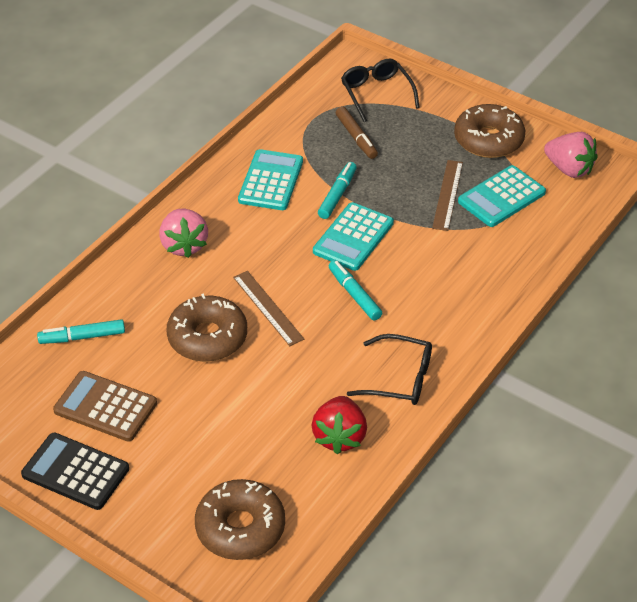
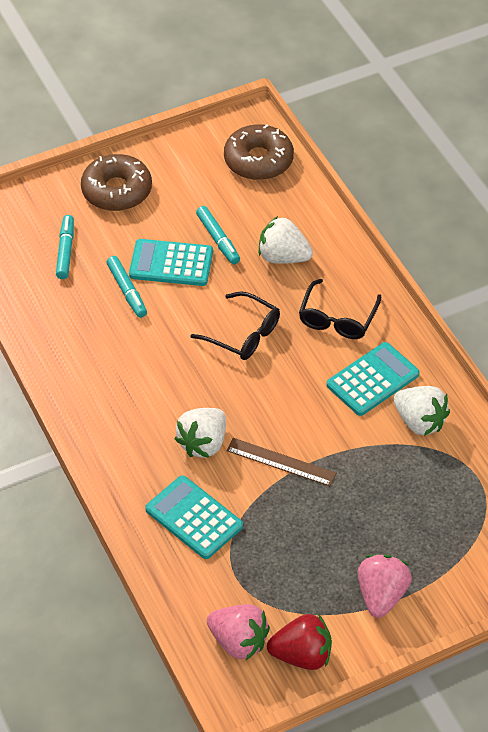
black calculator: 1 -> 0
brown calculator: 1 -> 0
brown donut: 3 -> 2
brown marker: 1 -> 0
brown ruler: 2 -> 1
white strawberry: 0 -> 3

